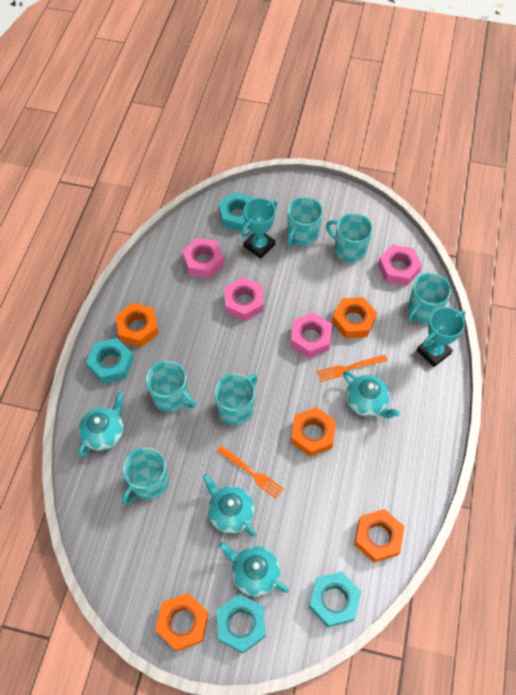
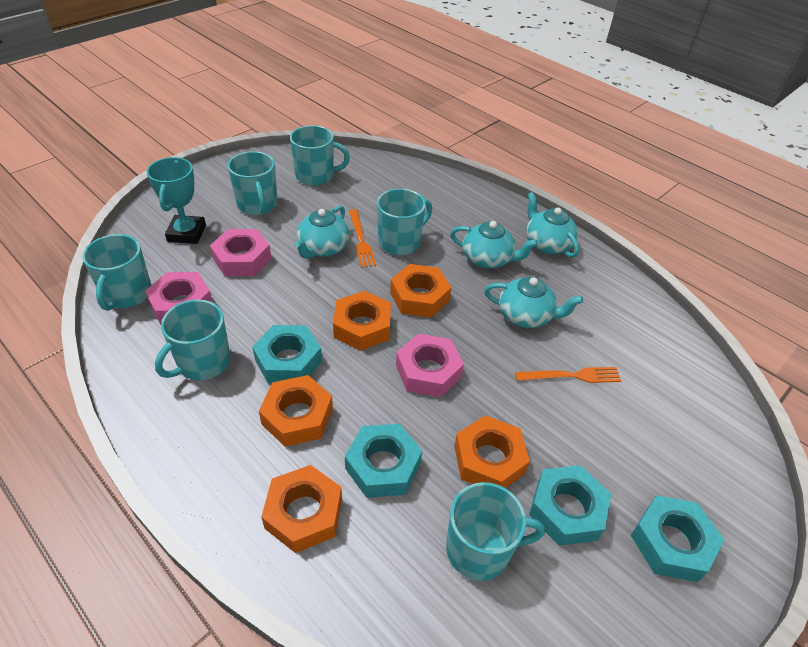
pink nut: 4 -> 3
turquoise trophy: 2 -> 1

